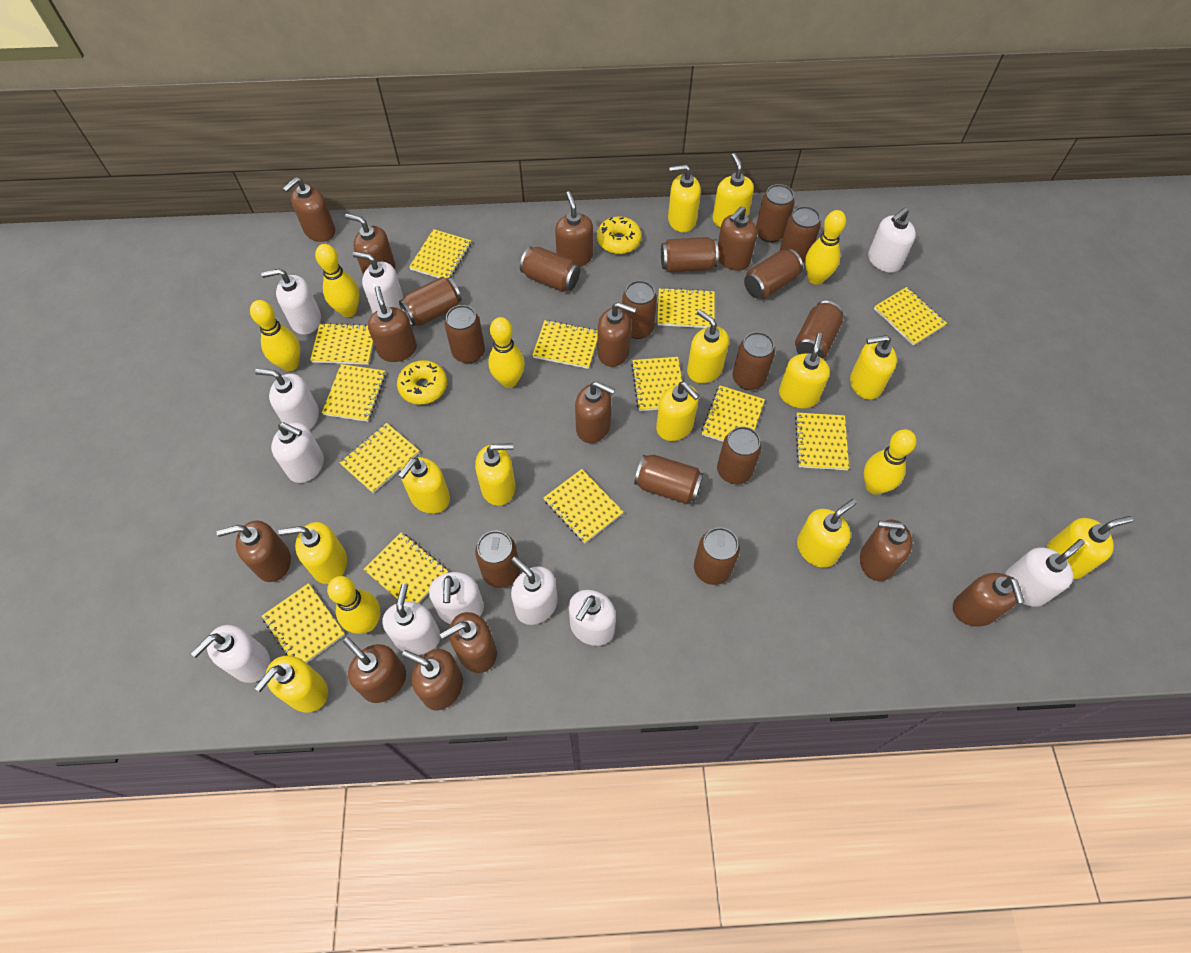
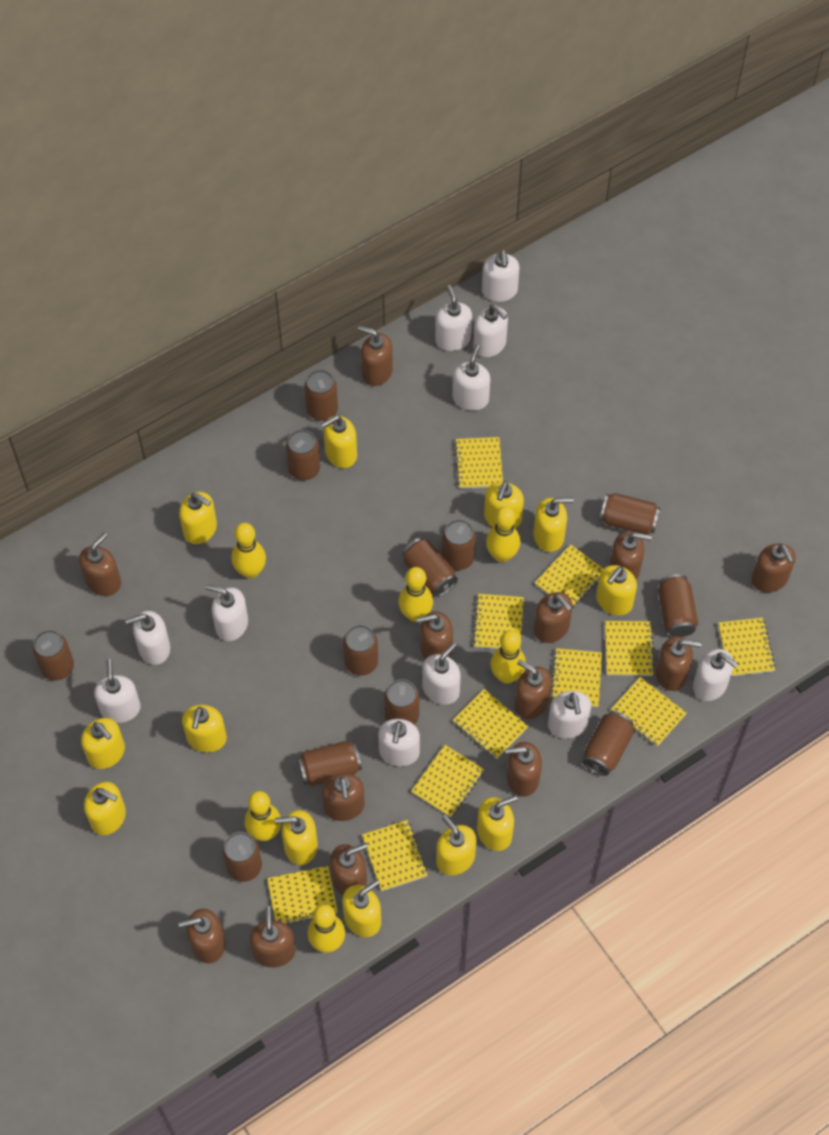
brown can: 14 -> 12
yellow donut: 2 -> 0
yellow notebook: 13 -> 11

